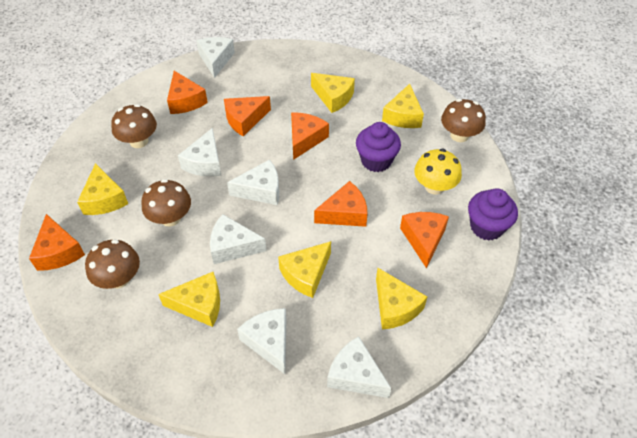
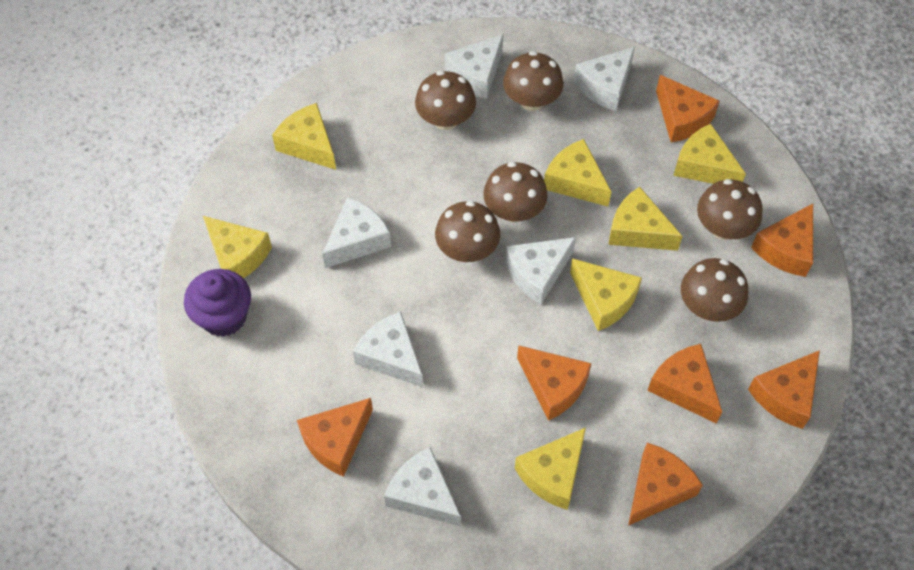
brown mushroom: 4 -> 6
orange cheese: 6 -> 7
purple cupcake: 2 -> 1
yellow cheese: 6 -> 7
yellow mushroom: 1 -> 0

